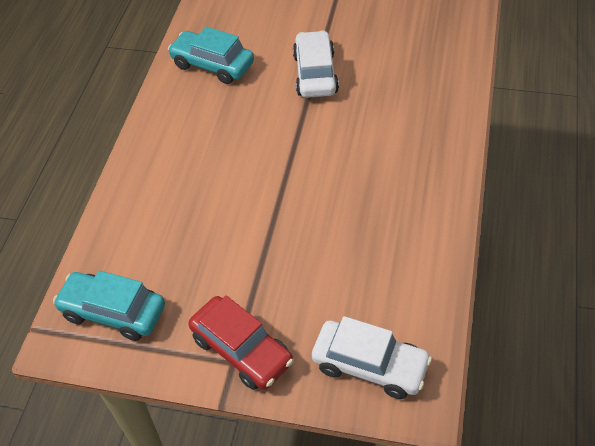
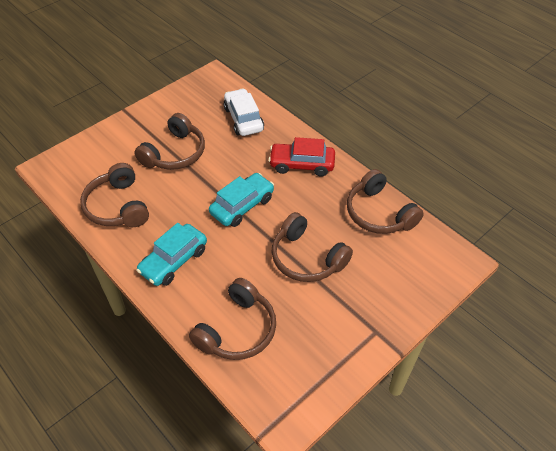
brown headphones: 0 -> 5
white car: 2 -> 1

